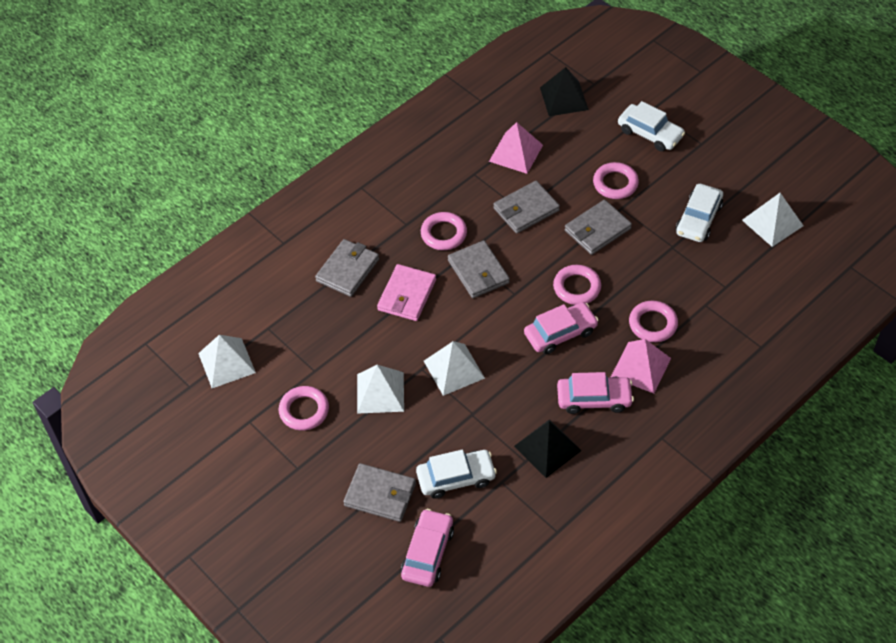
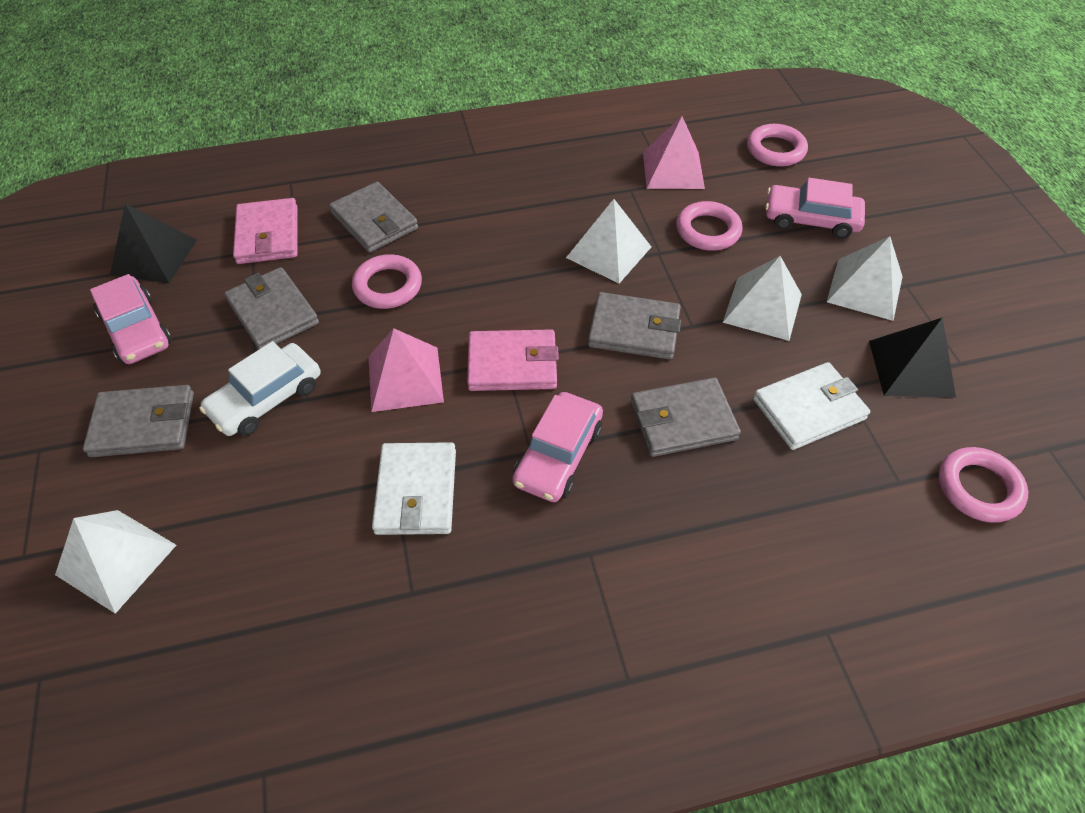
pink ring: 5 -> 4
pink wallet: 1 -> 2
white car: 3 -> 1
white wallet: 0 -> 2

